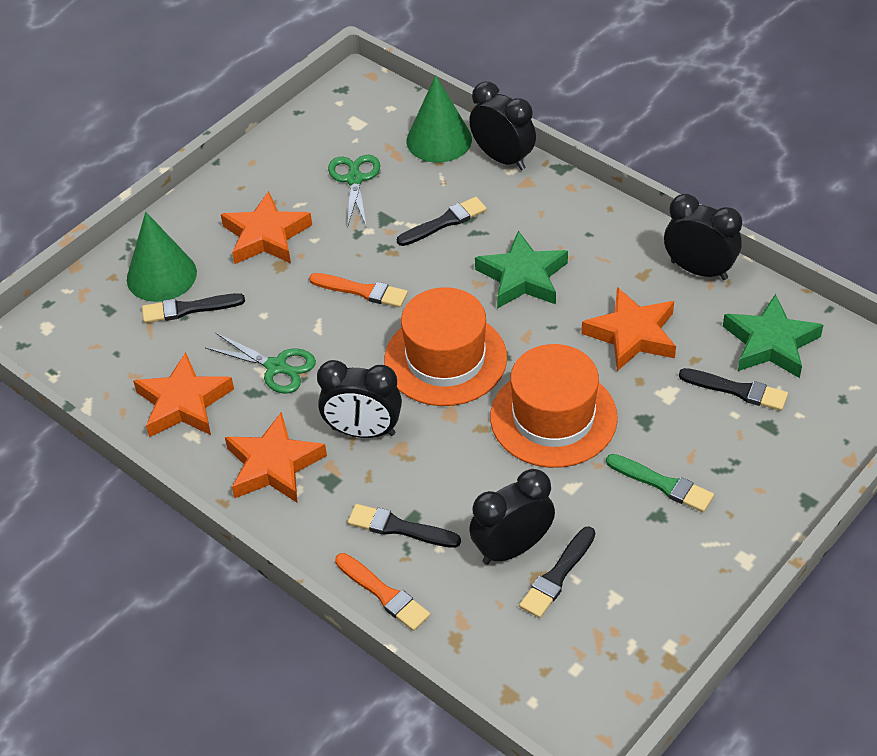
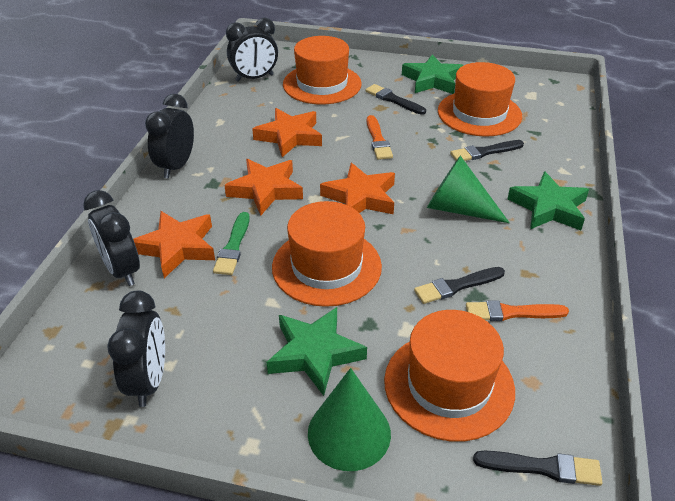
black brush: 5 -> 4
green scissors: 2 -> 0
green star: 2 -> 3
orange hat: 2 -> 4

